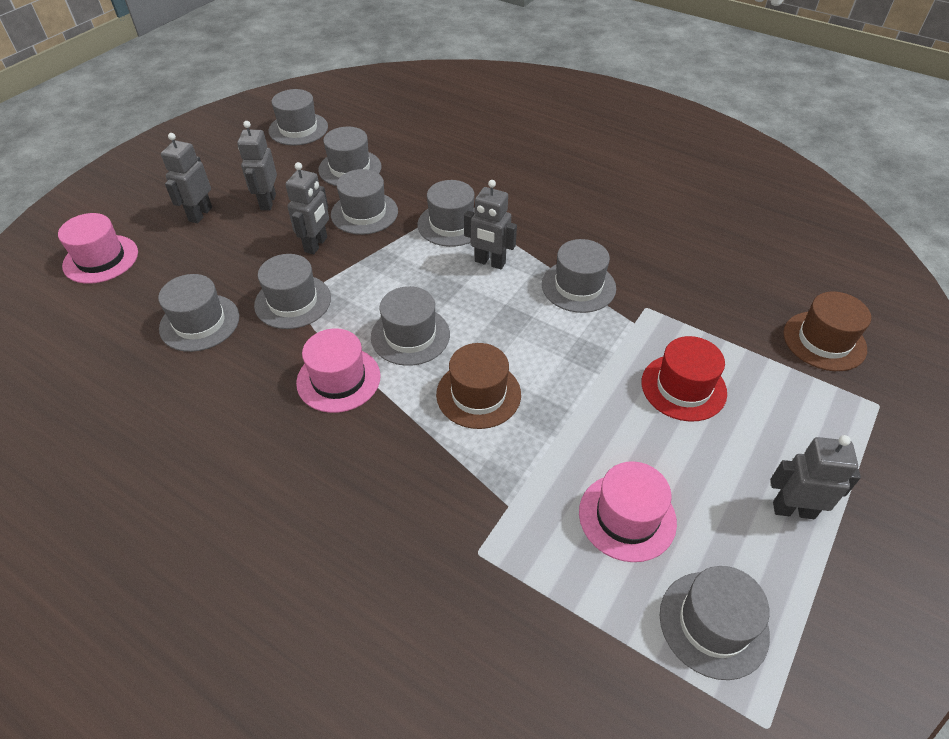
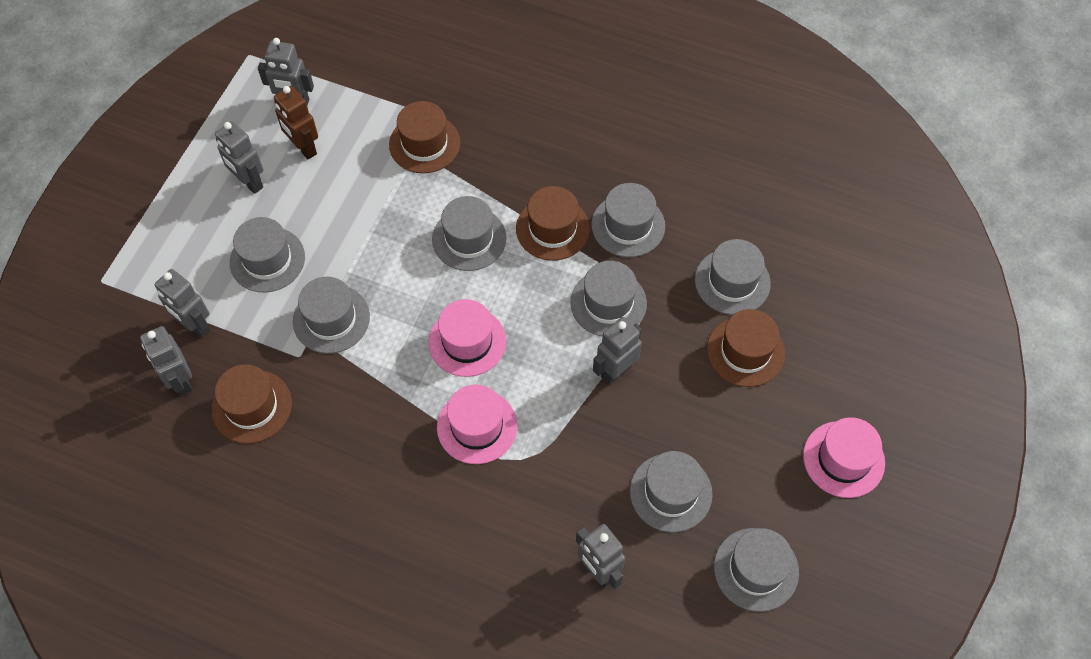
brown hat: 2 -> 4
brown robot: 0 -> 1
grey hat: 9 -> 8
grey robot: 5 -> 6
red hat: 1 -> 0

